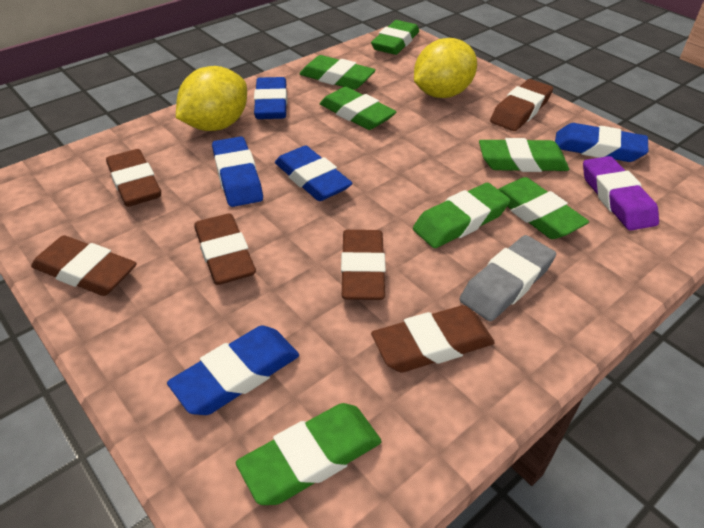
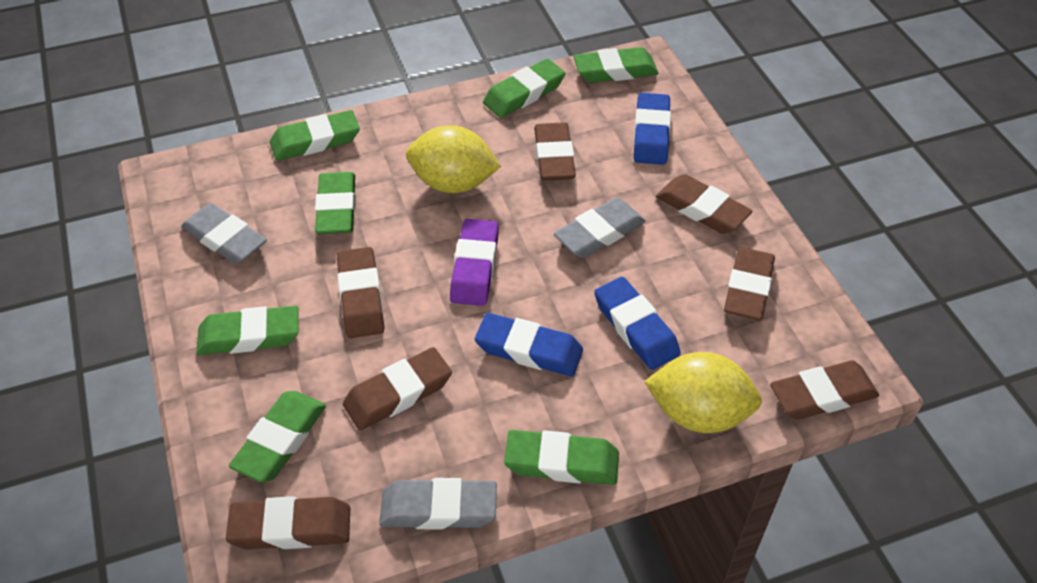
blue eraser: 5 -> 3
brown eraser: 6 -> 7
grey eraser: 1 -> 3

